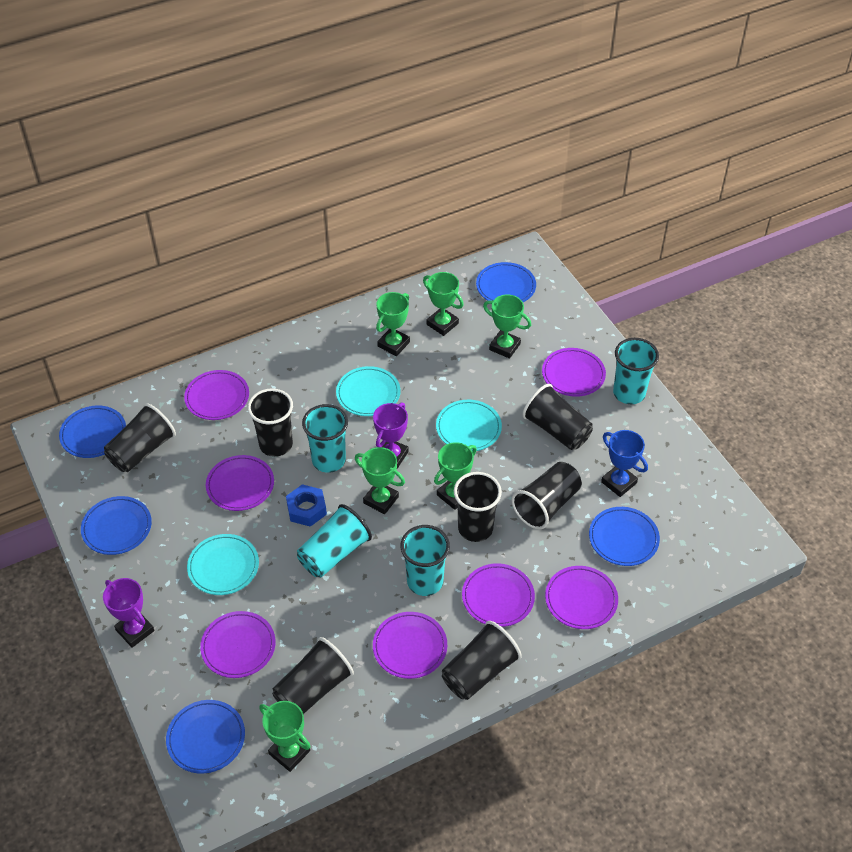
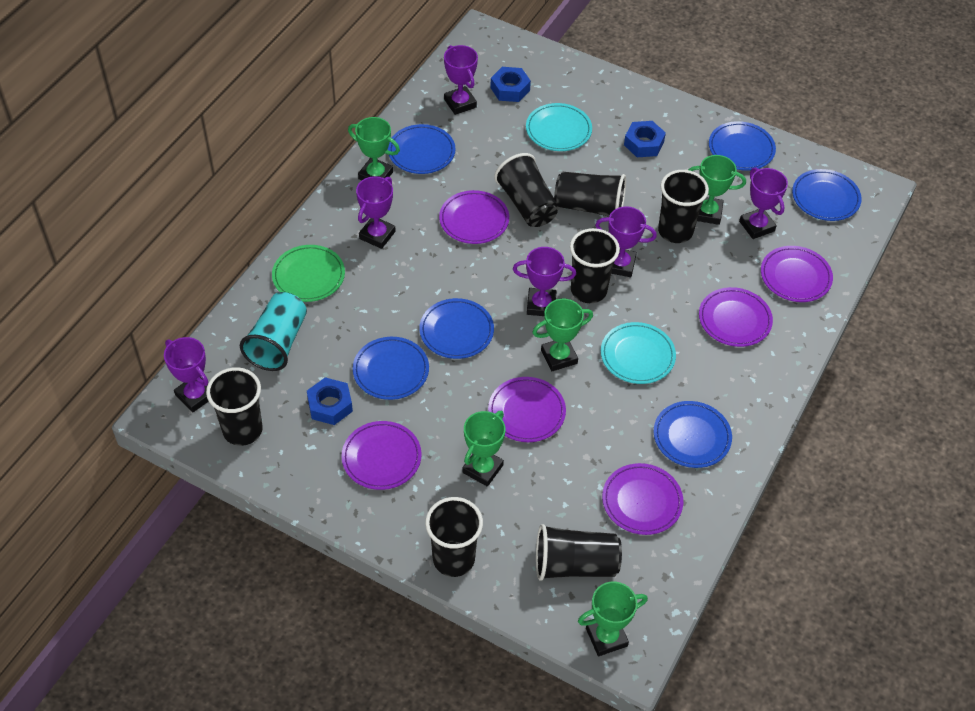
blue nut: 1 -> 3
blue plate: 5 -> 6
blue trophy: 1 -> 0
green plate: 0 -> 1
green trophy: 6 -> 5
purple plate: 7 -> 6
purple trophy: 2 -> 6
turquoise cup: 4 -> 1
turquoise plate: 3 -> 2

